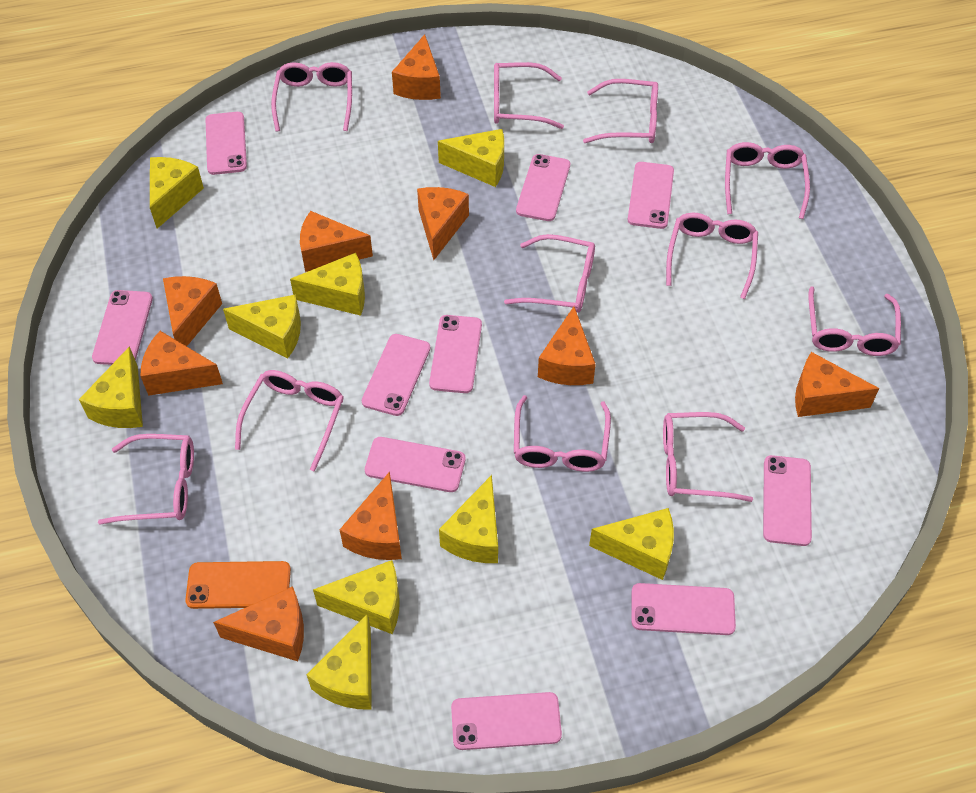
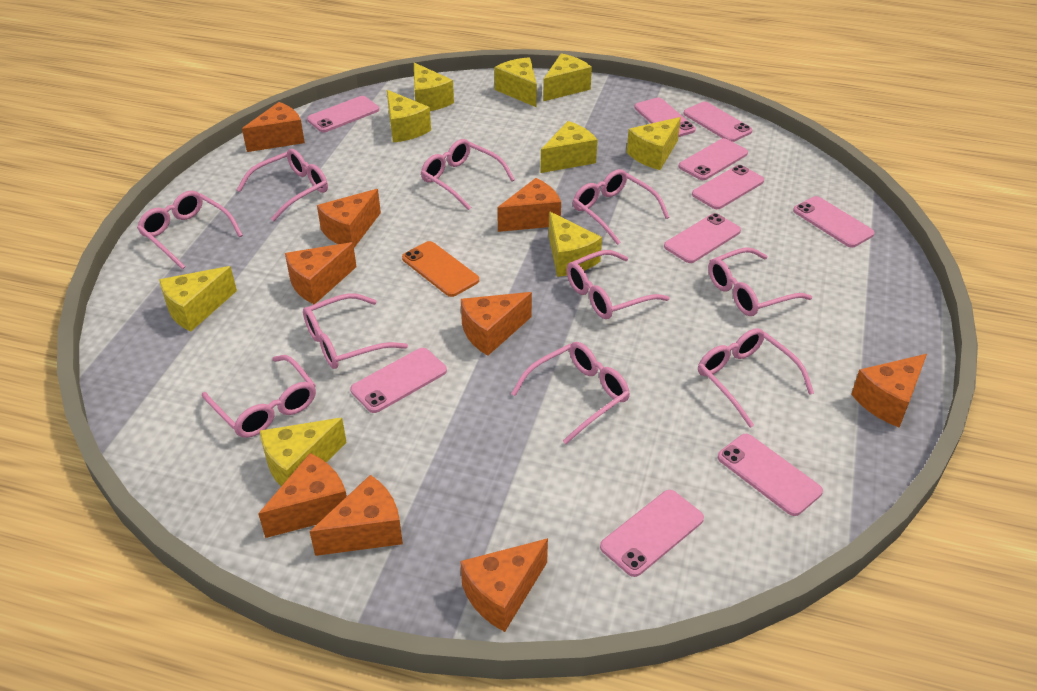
pink glasses: 11 -> 10

